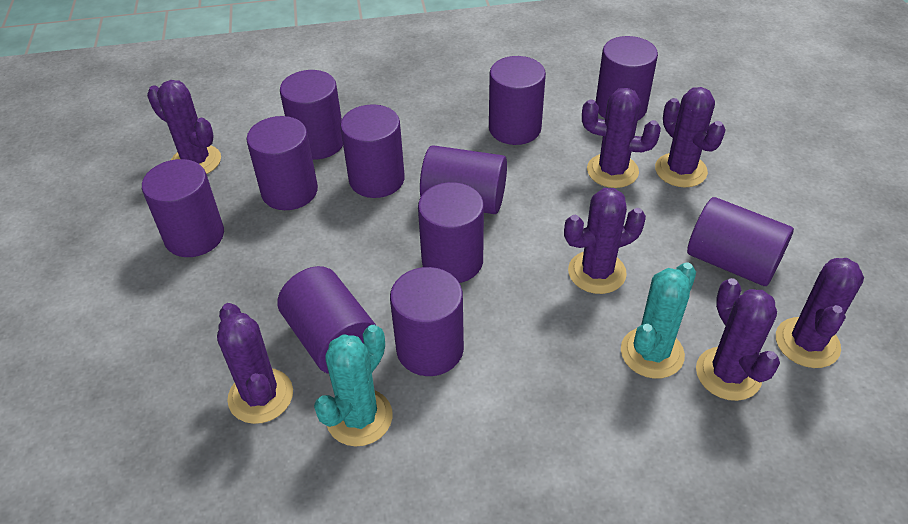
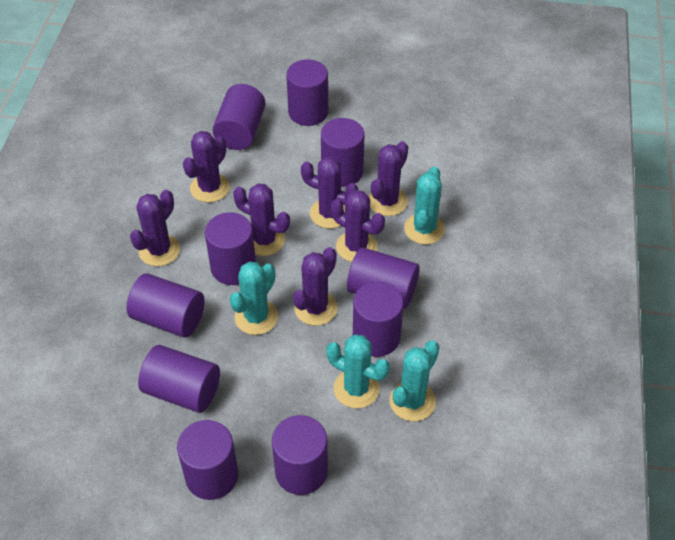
purple cylinder: 11 -> 10
turquoise cactus: 2 -> 4

